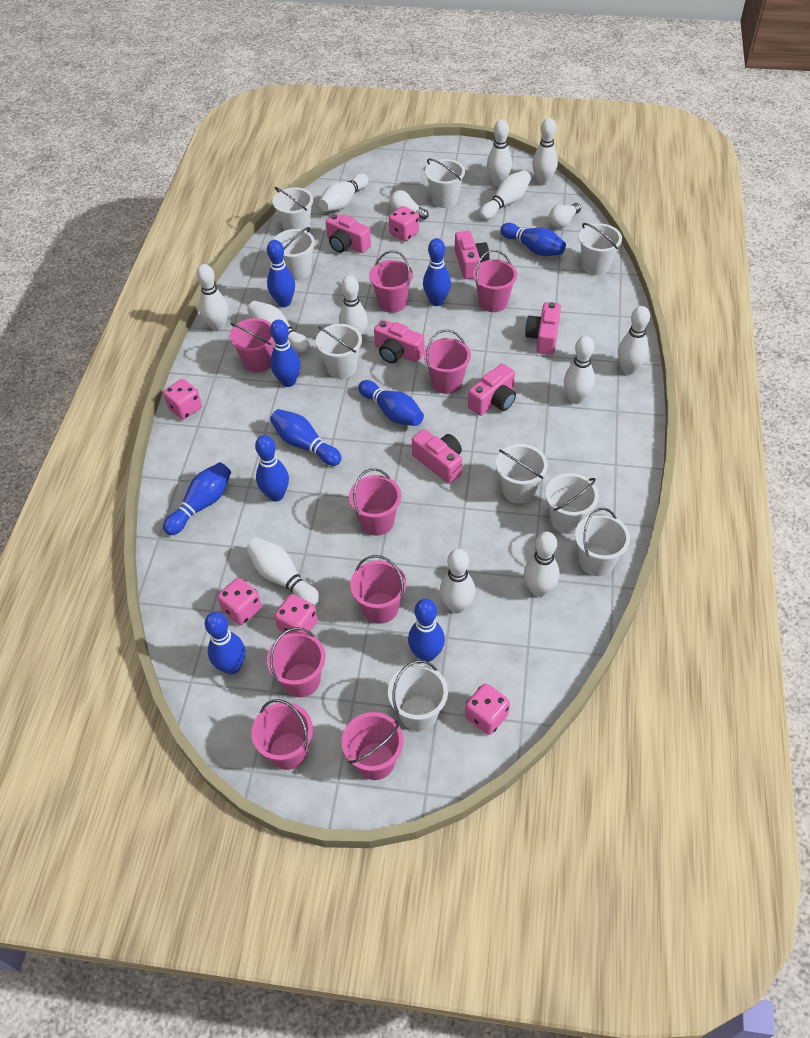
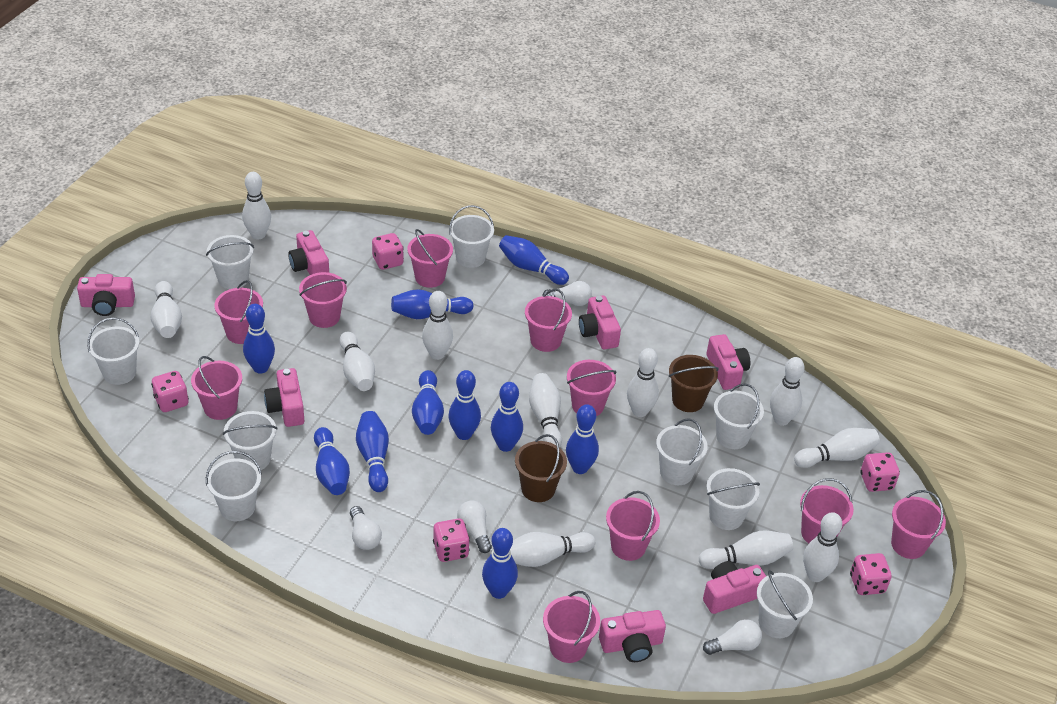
brown bucket: 0 -> 2
pink bucket: 9 -> 10
pink camera: 6 -> 7
white bowling pin: 12 -> 11
white light bulb: 2 -> 4

